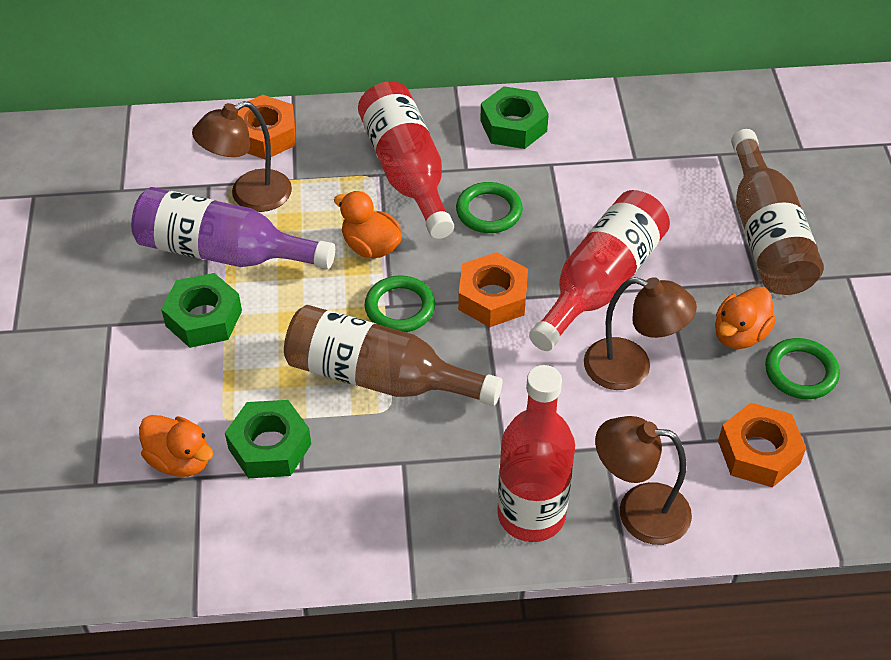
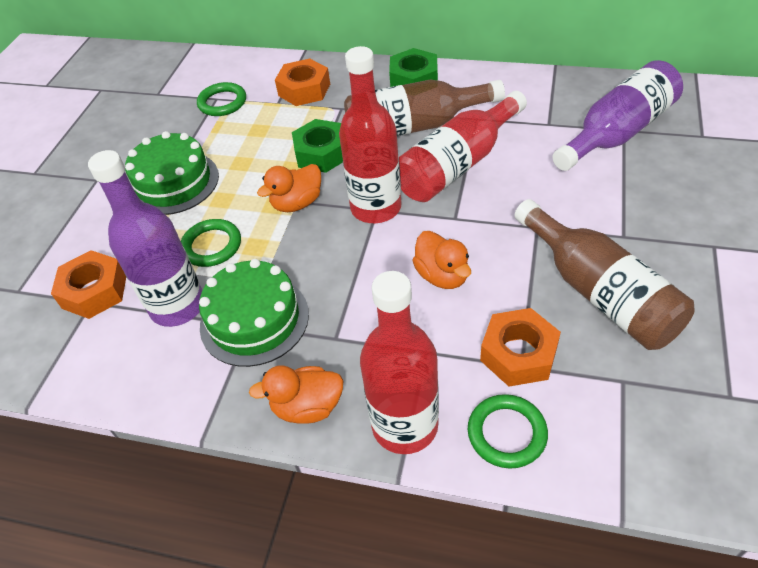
brown lamp: 3 -> 0
green cake: 0 -> 2
green nut: 3 -> 2
purple bottle: 1 -> 2

